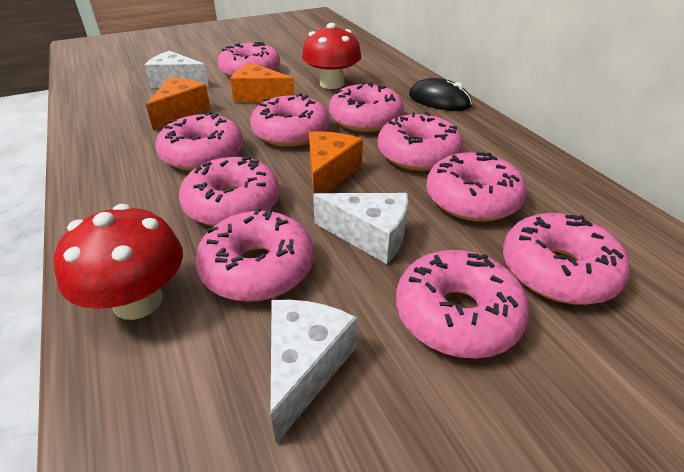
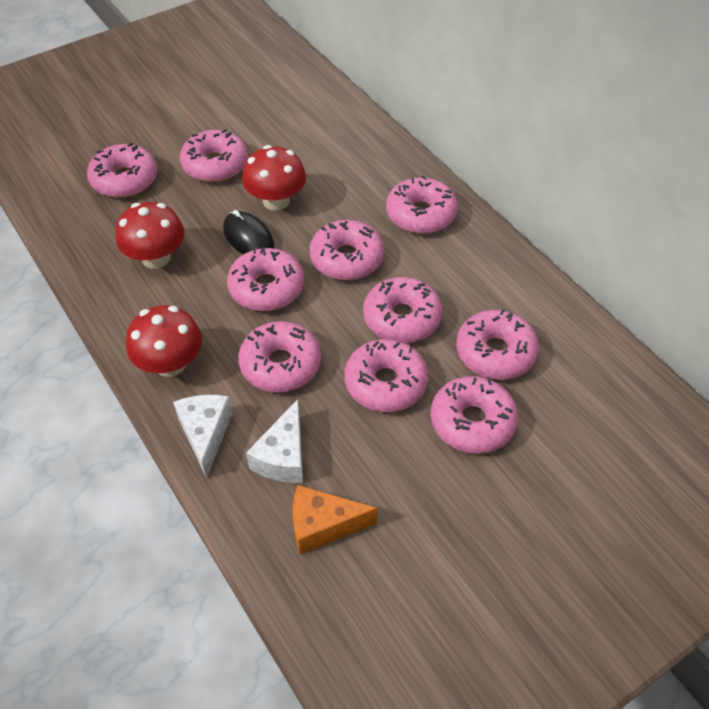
orange cheese: 3 -> 1
red mushroom: 2 -> 3
white cheese: 3 -> 2

